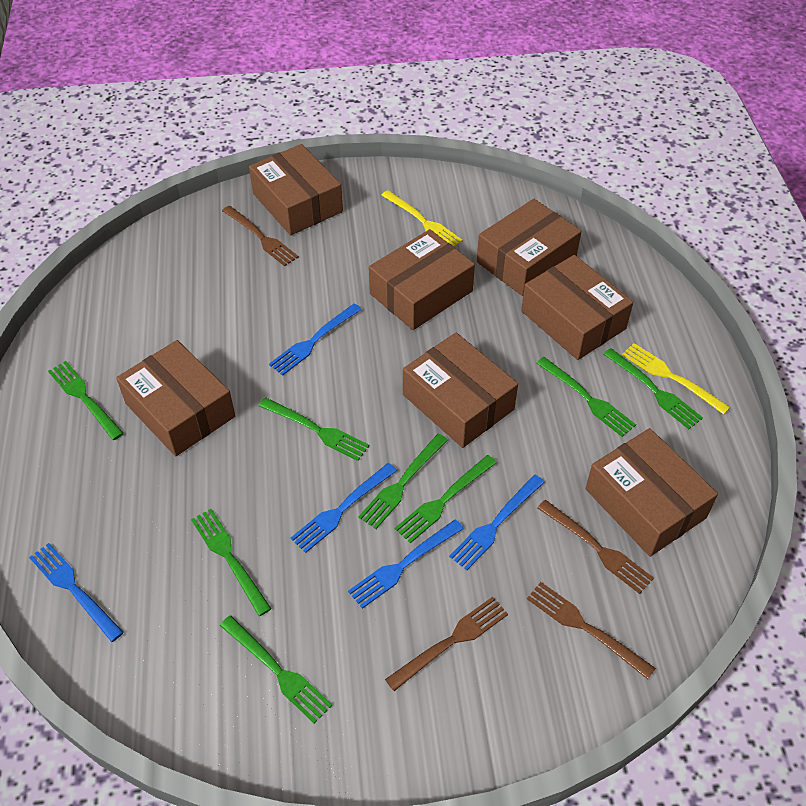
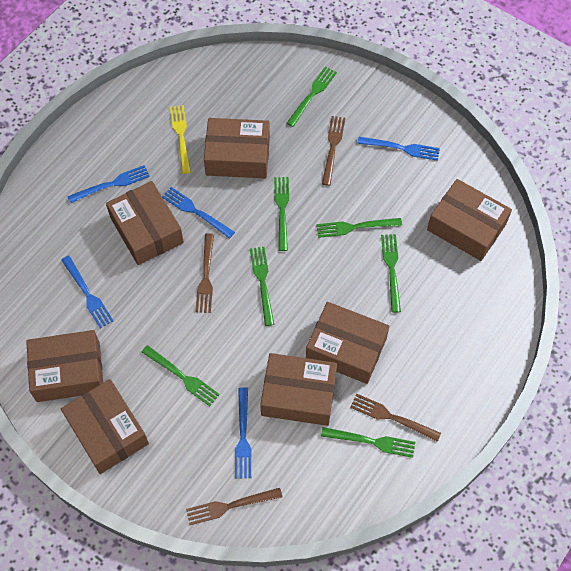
green fork: 8 -> 7
yellow fork: 2 -> 1

